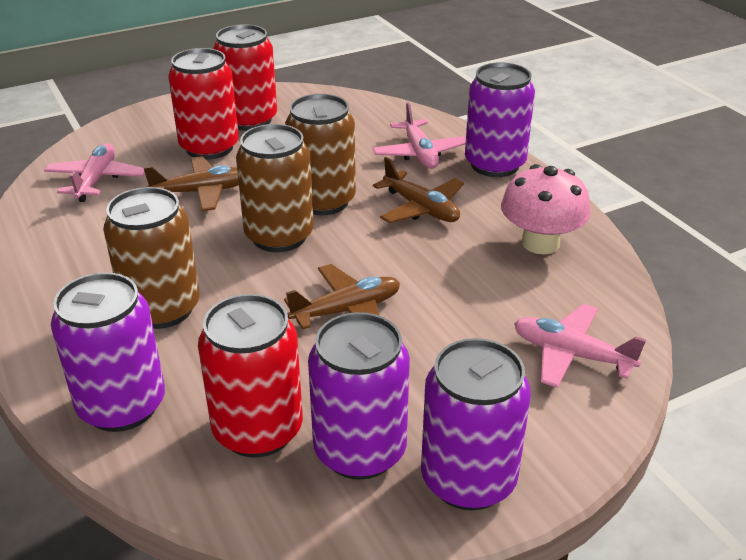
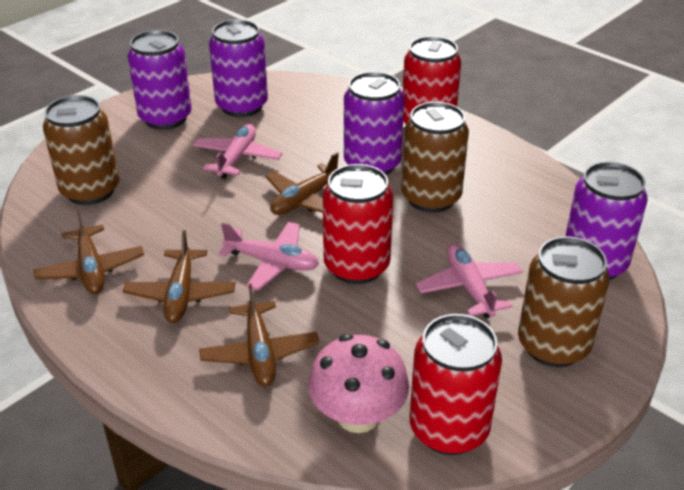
brown plane: 3 -> 4

